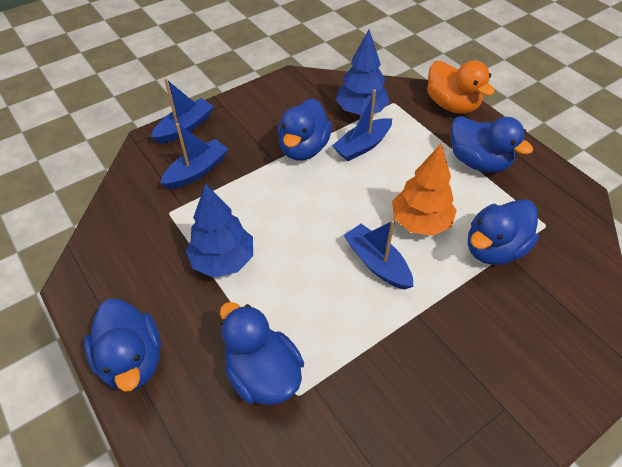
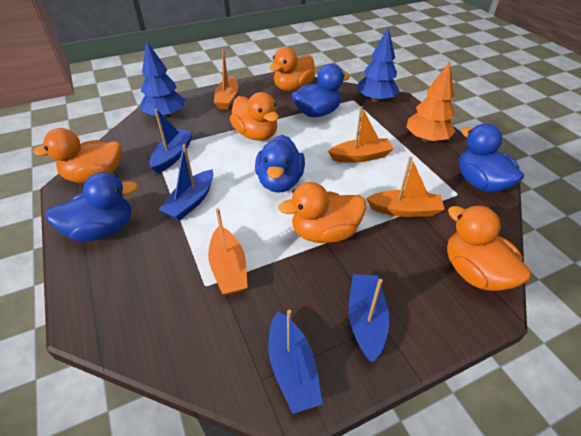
blue duck: 5 -> 4
orange boat: 0 -> 4
orange duck: 1 -> 5

